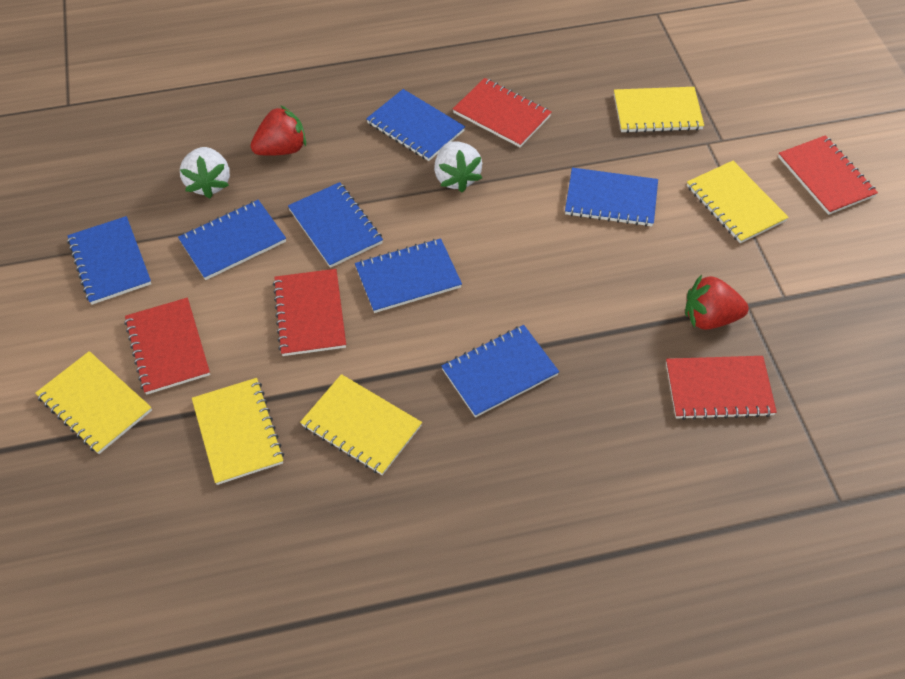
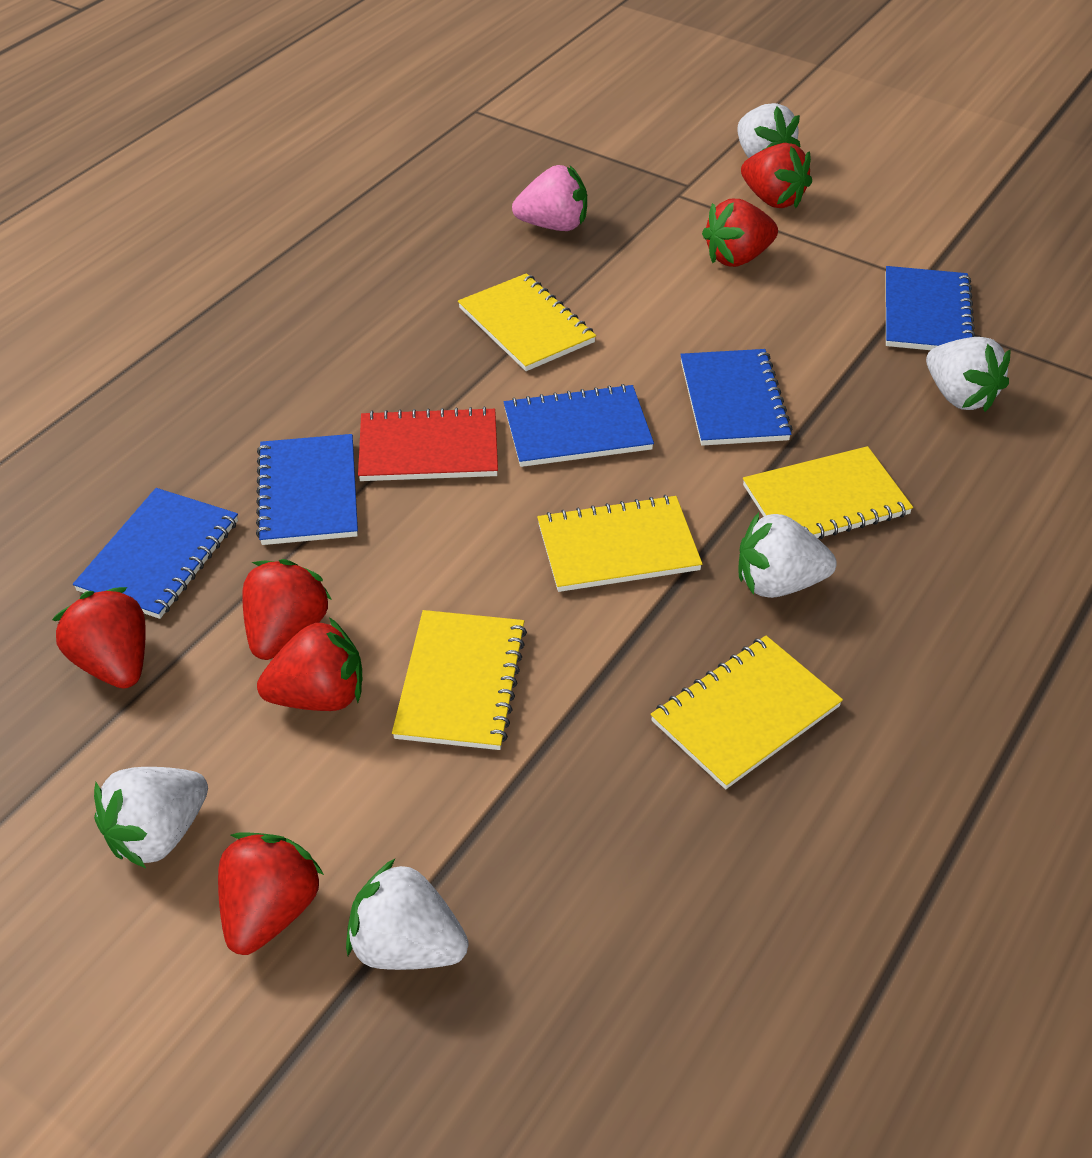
blue notebook: 7 -> 5
pink strawberry: 0 -> 1
red notebook: 5 -> 1
red strawberry: 2 -> 6
white strawberry: 2 -> 5

